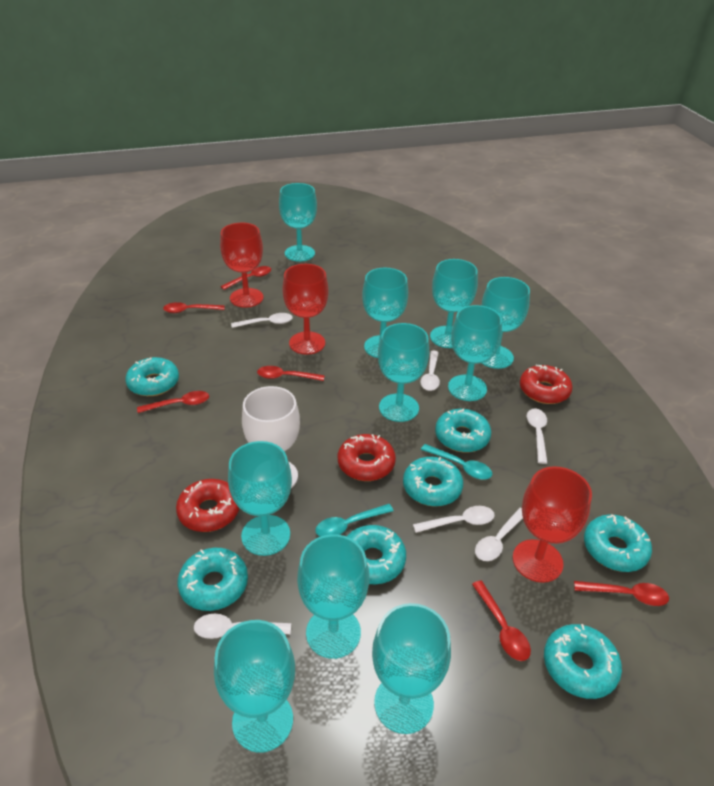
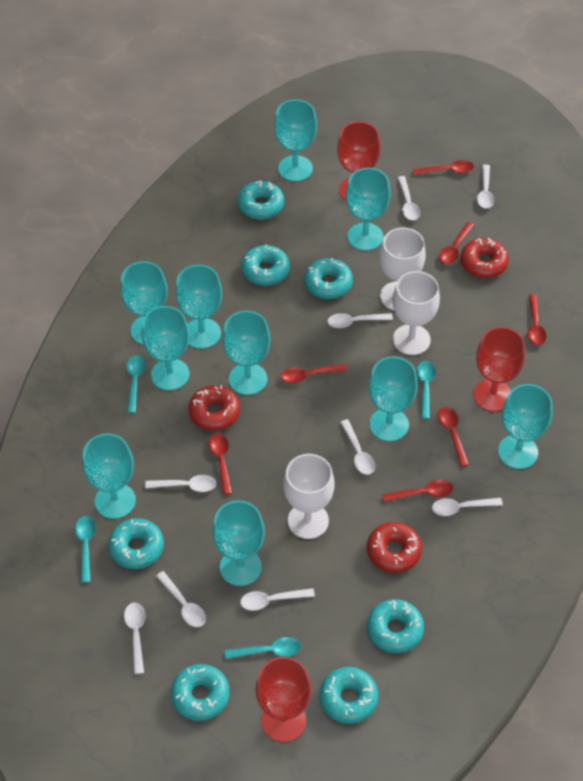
red spoon: 6 -> 7
turquoise spoon: 2 -> 4
white goblet: 1 -> 3
white spoon: 6 -> 9

